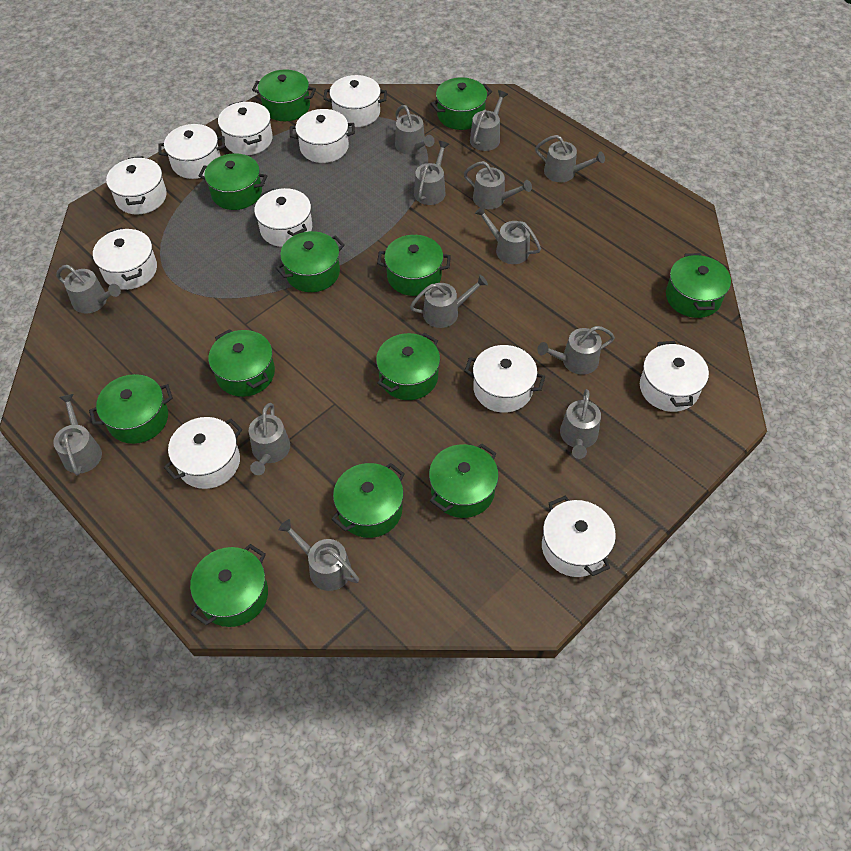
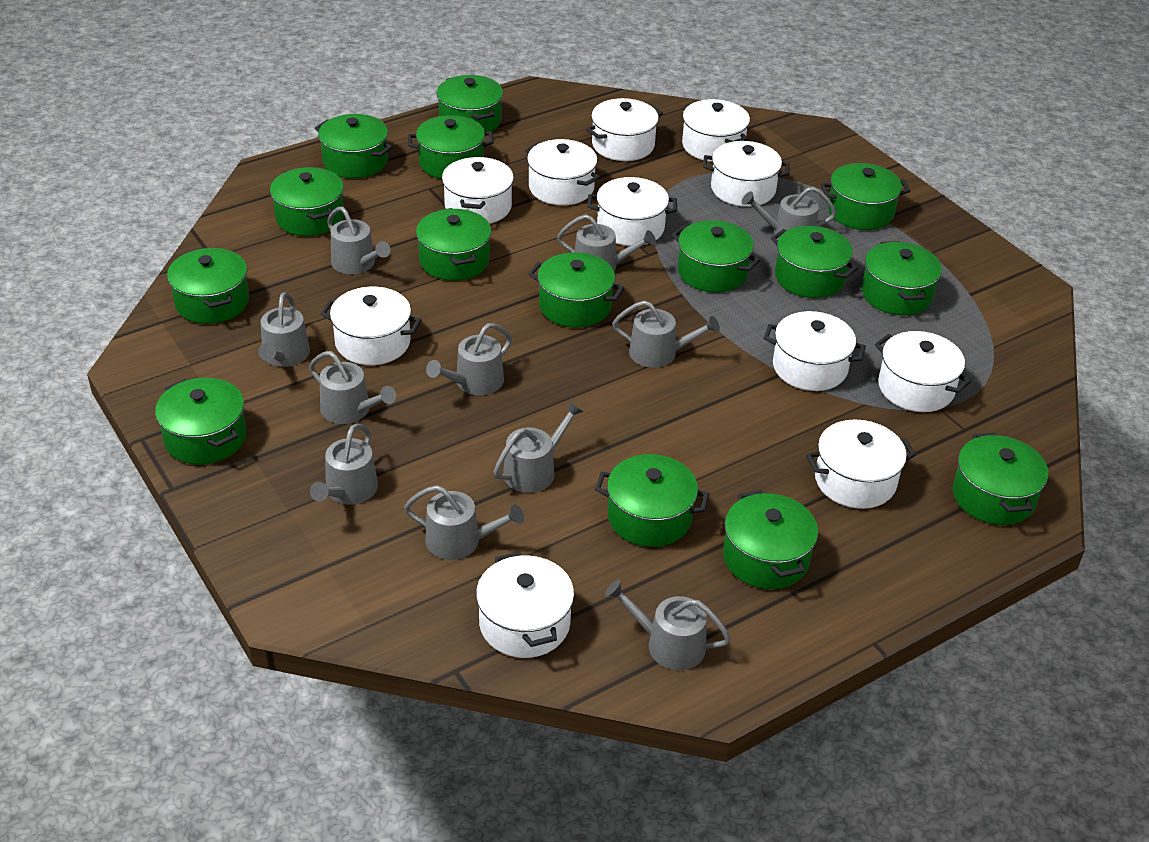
green pot: 12 -> 15
grey watering can: 13 -> 11

